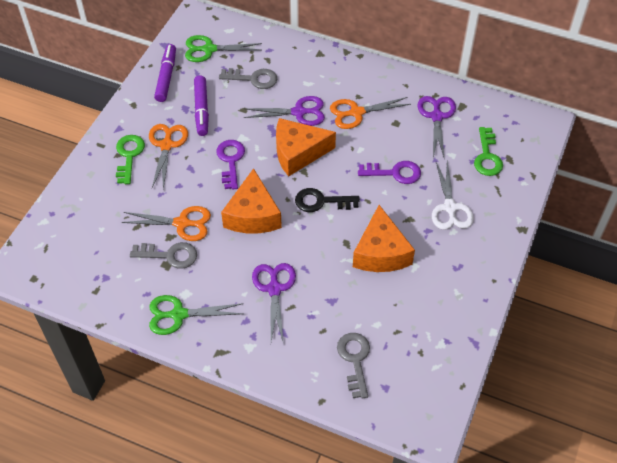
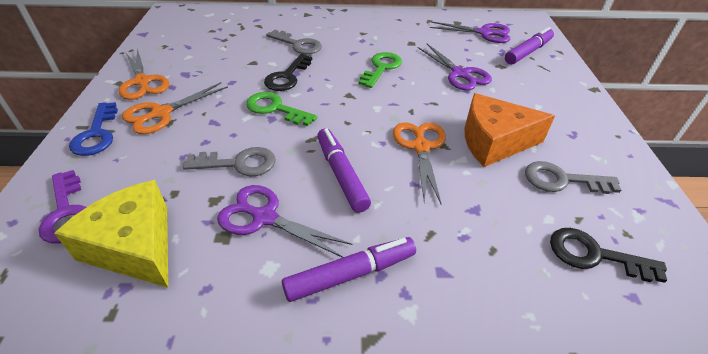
black key: 1 -> 2
blue key: 0 -> 1
green scissors: 2 -> 0
orange cheese: 3 -> 1
purple key: 2 -> 1
purple marker: 2 -> 3
white scissors: 1 -> 0
yellow cheese: 0 -> 1

